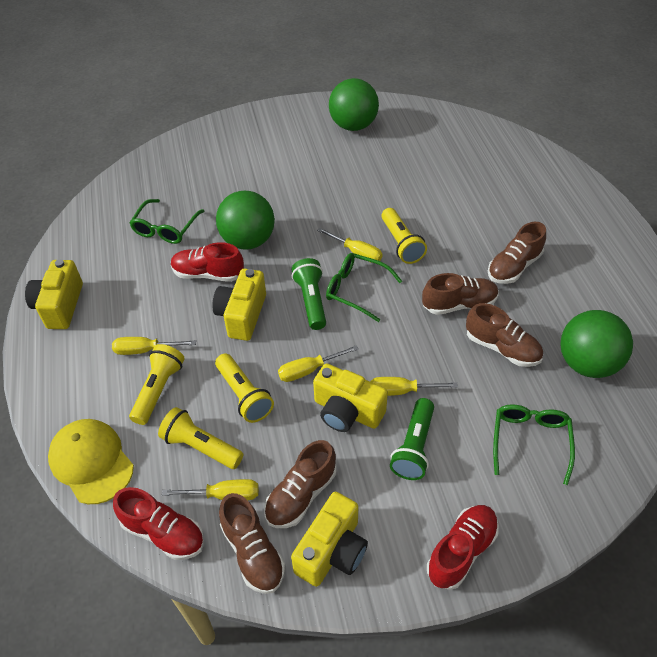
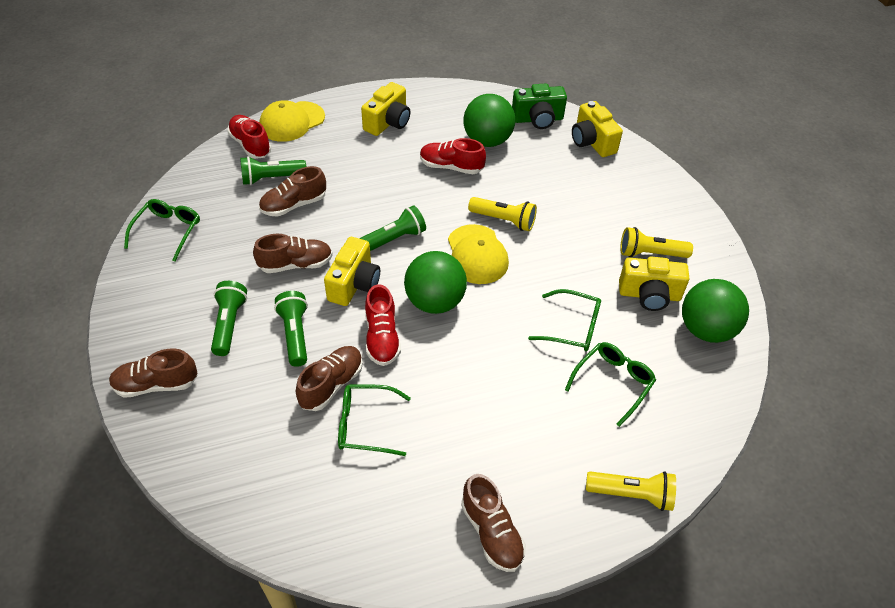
green camera: 0 -> 1
green flashlight: 2 -> 4
green glasses: 3 -> 4
yellow cap: 1 -> 2
yellow flashlight: 4 -> 3
yellow screwdriver: 5 -> 0

